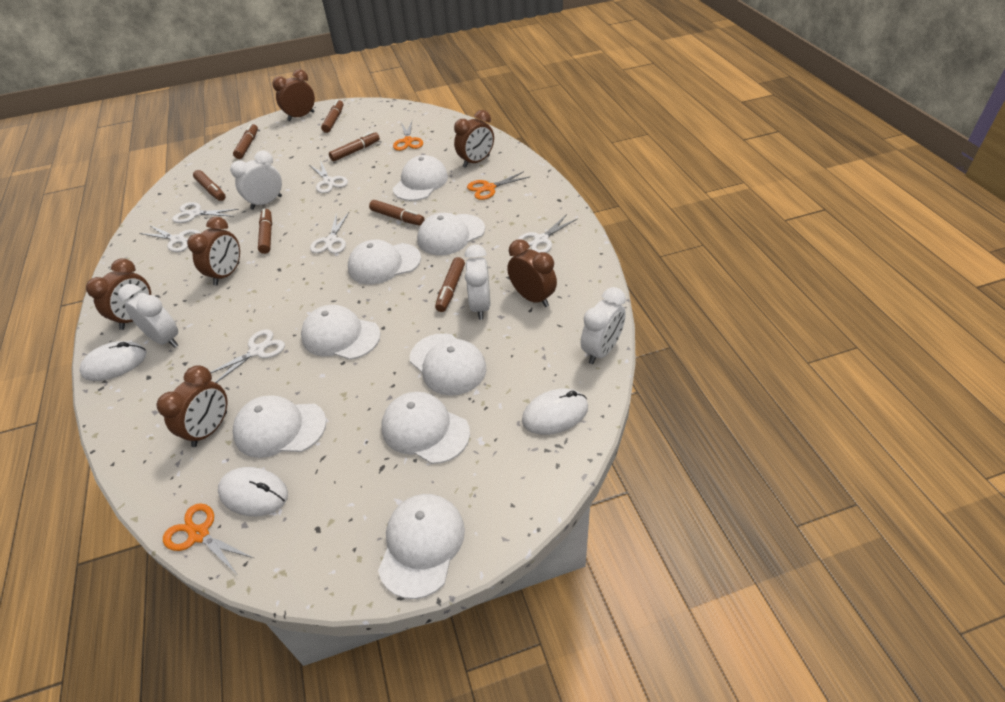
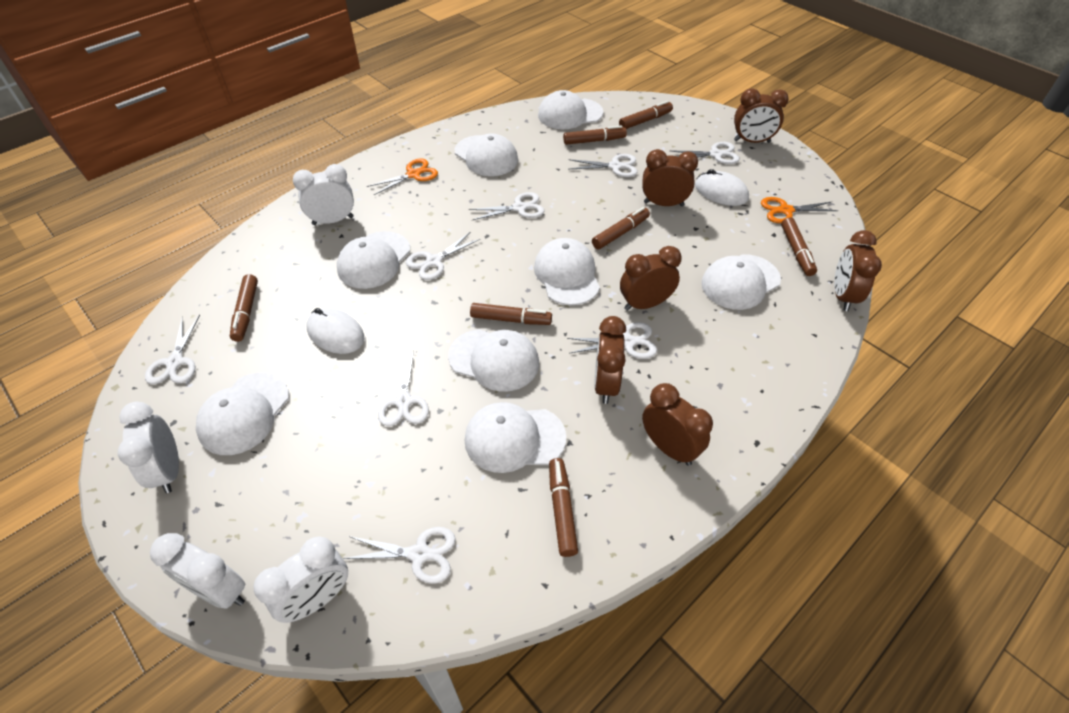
orange scissors: 3 -> 2
white mouse: 3 -> 2
white scissors: 6 -> 8

